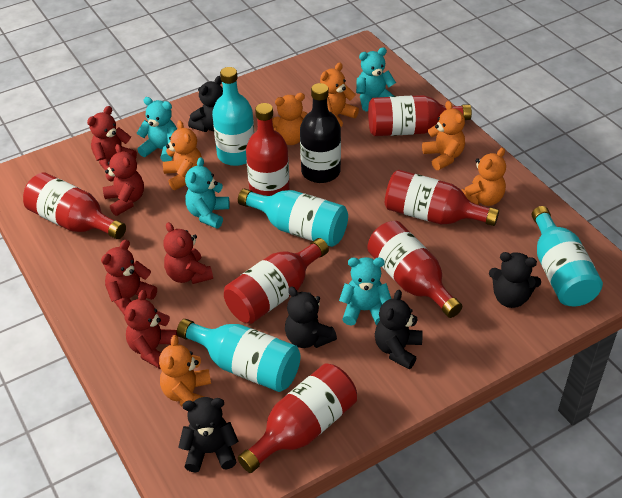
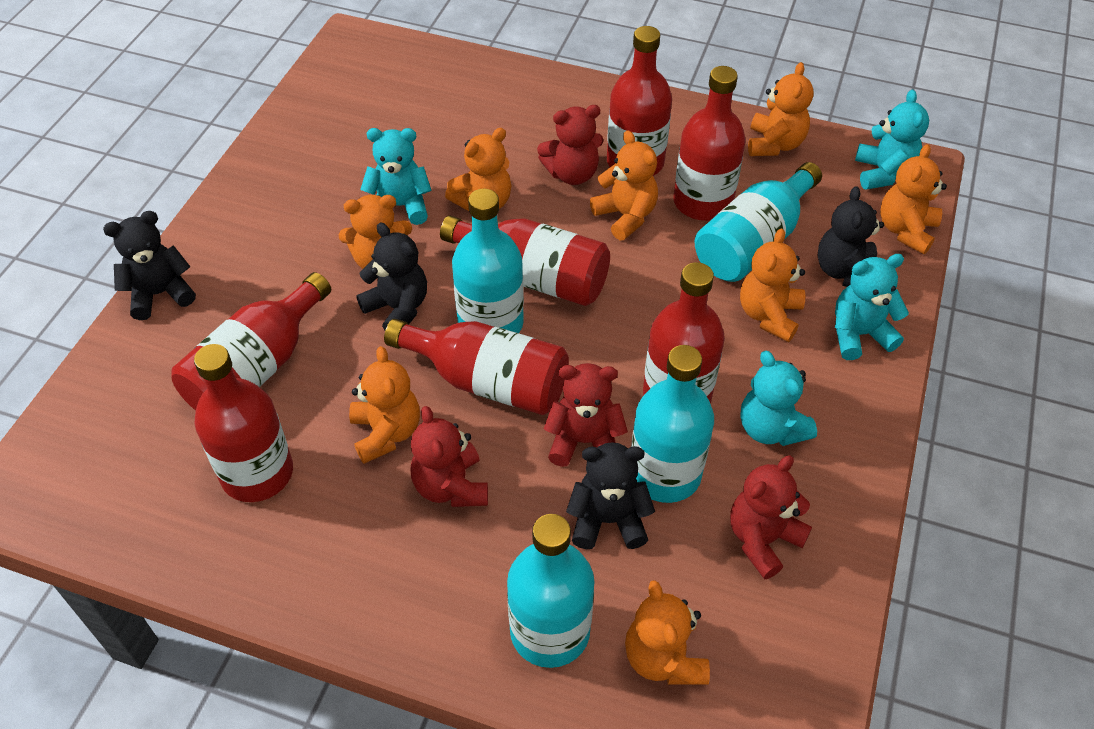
black bottle: 1 -> 0
black teddy bear: 5 -> 4
orange teddy bear: 6 -> 8
red teddy bear: 5 -> 4

